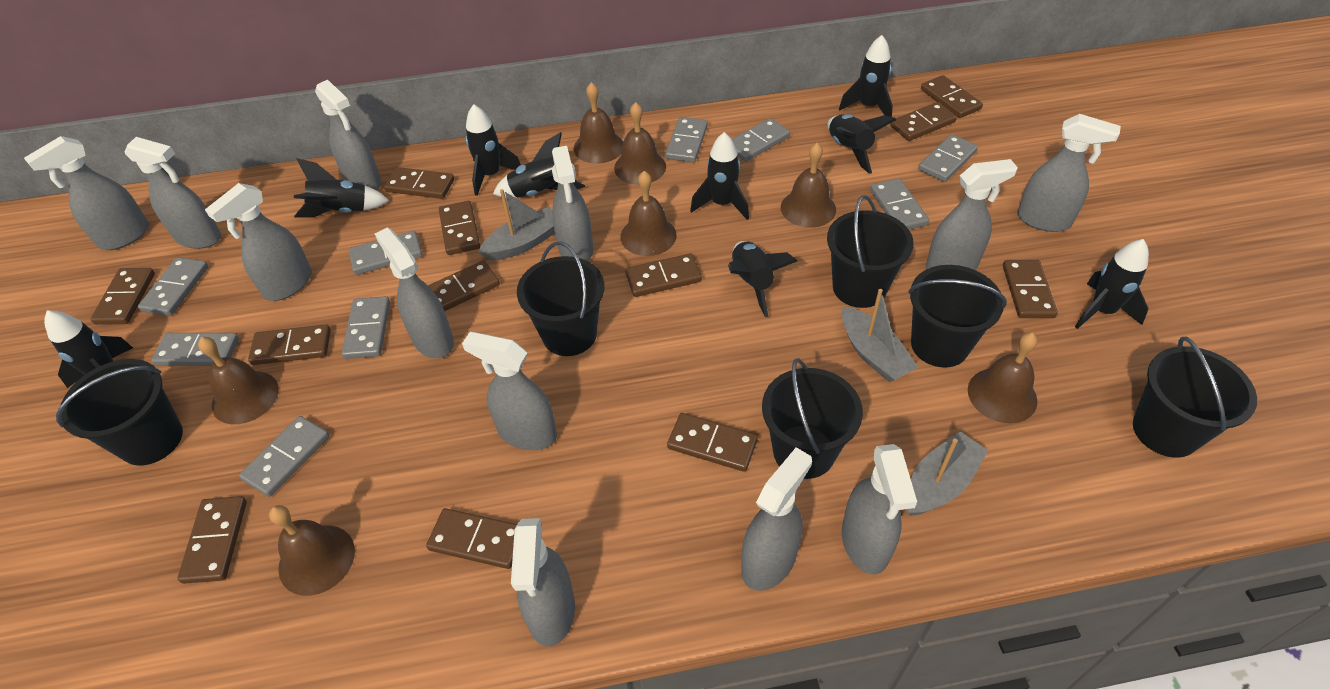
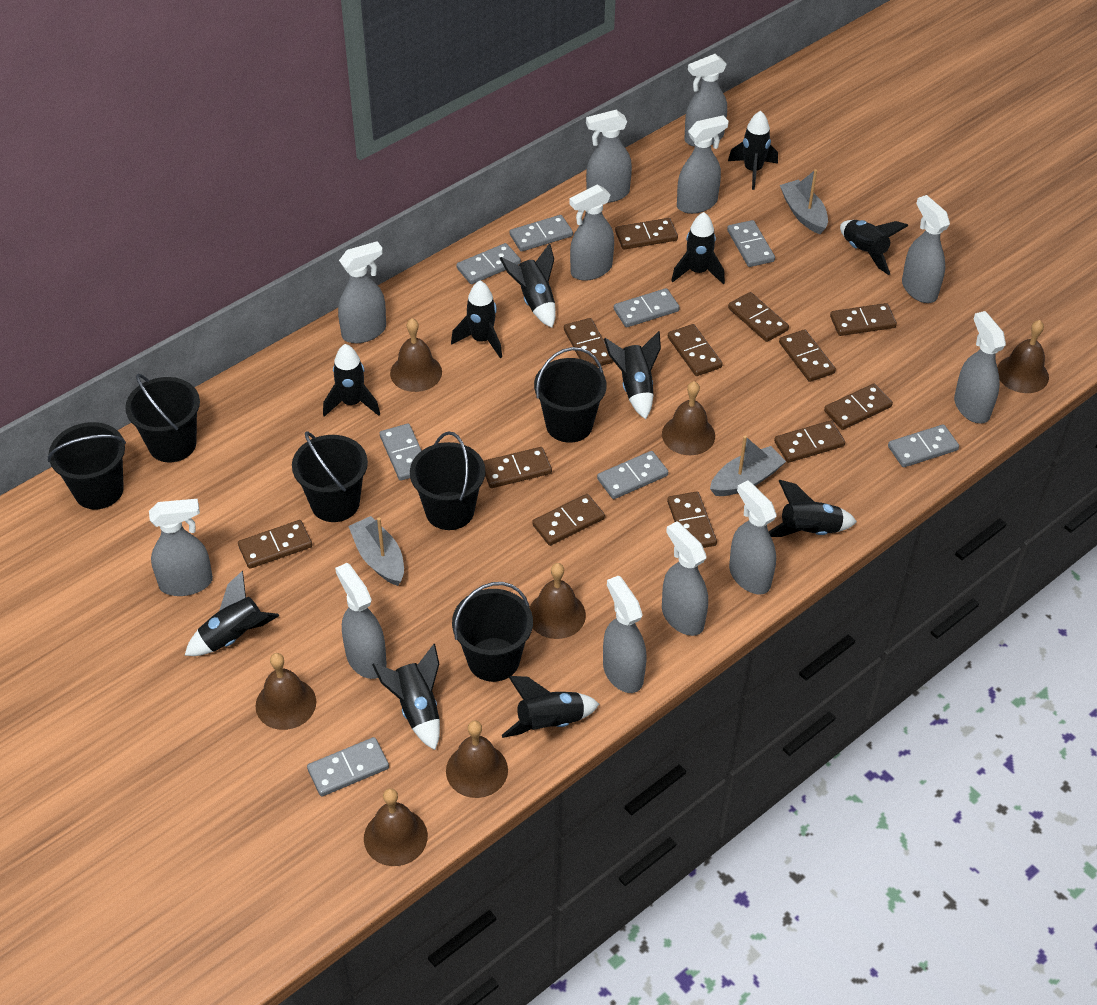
black rocket: 9 -> 11
grey domino: 9 -> 8

